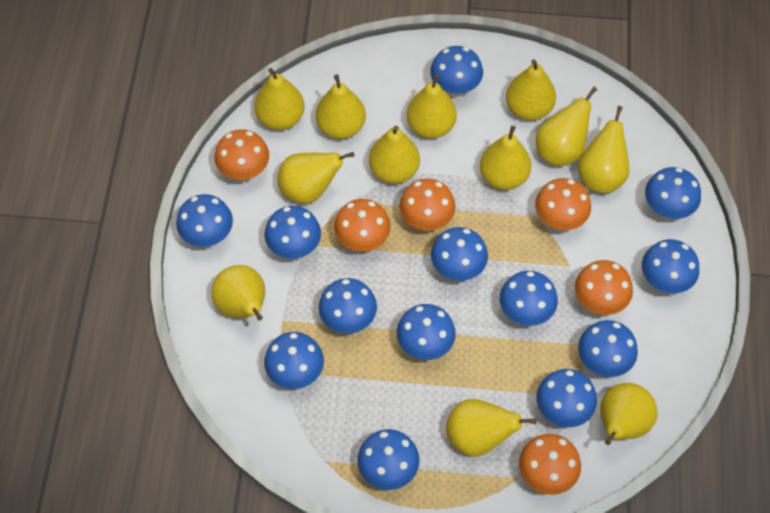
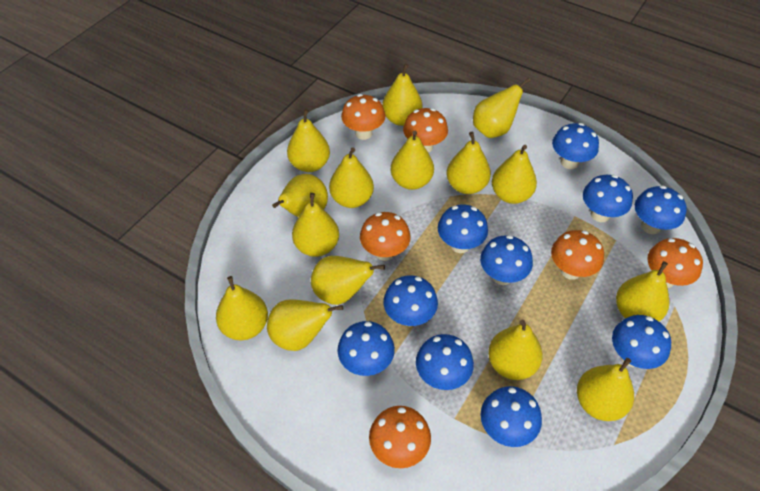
blue mushroom: 13 -> 10
yellow pear: 12 -> 15

